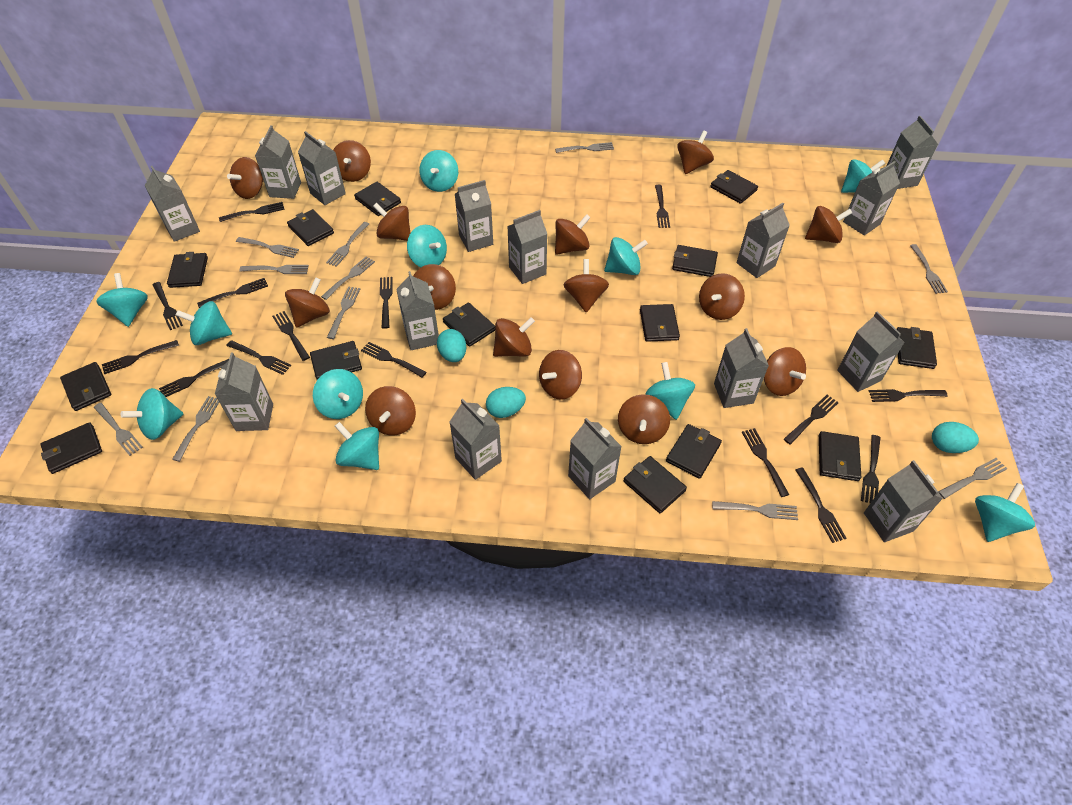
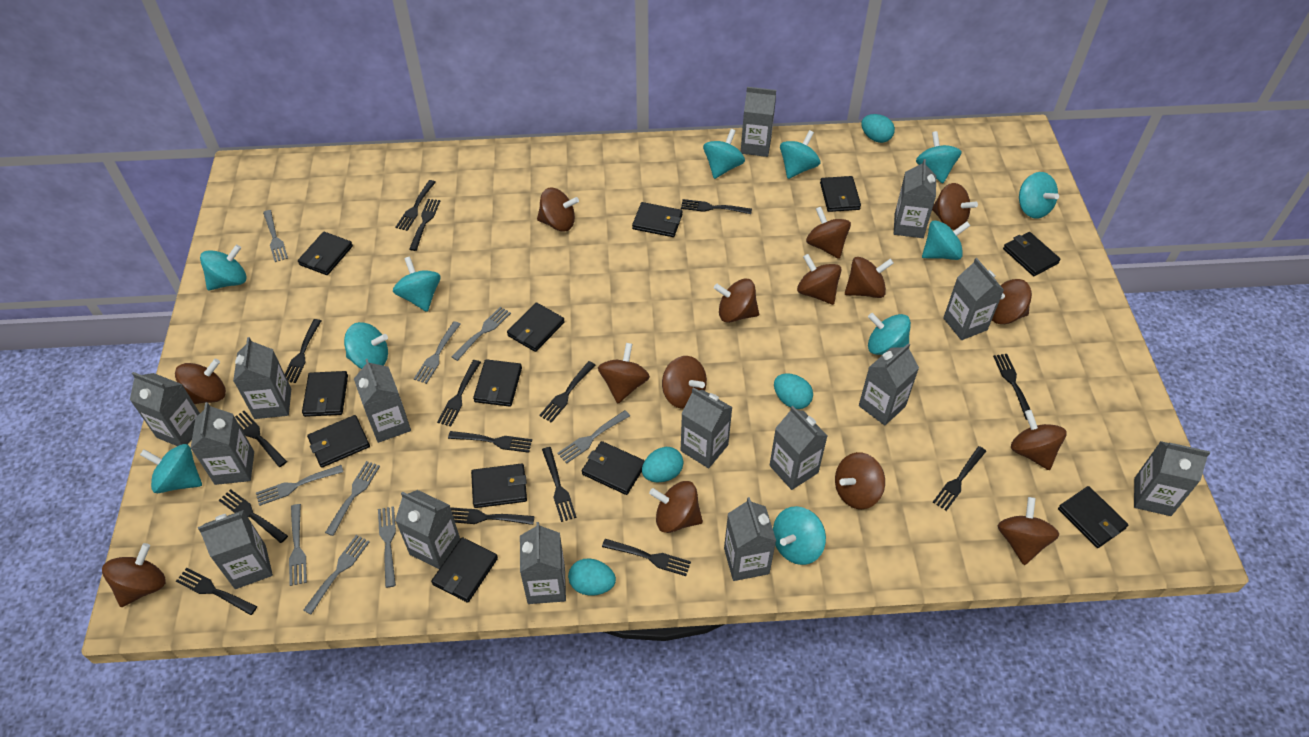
black wallet: 14 -> 12
grey fork: 11 -> 9
turquoise egg: 3 -> 4

